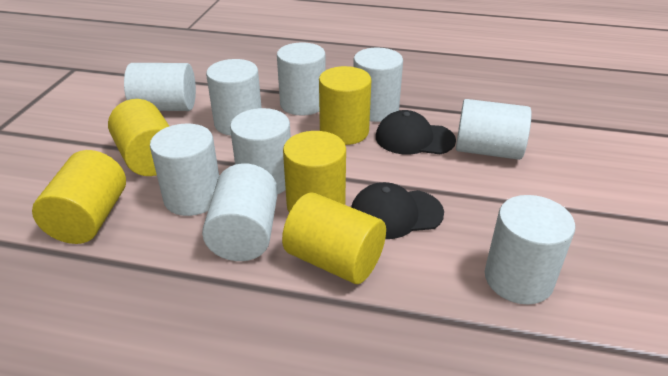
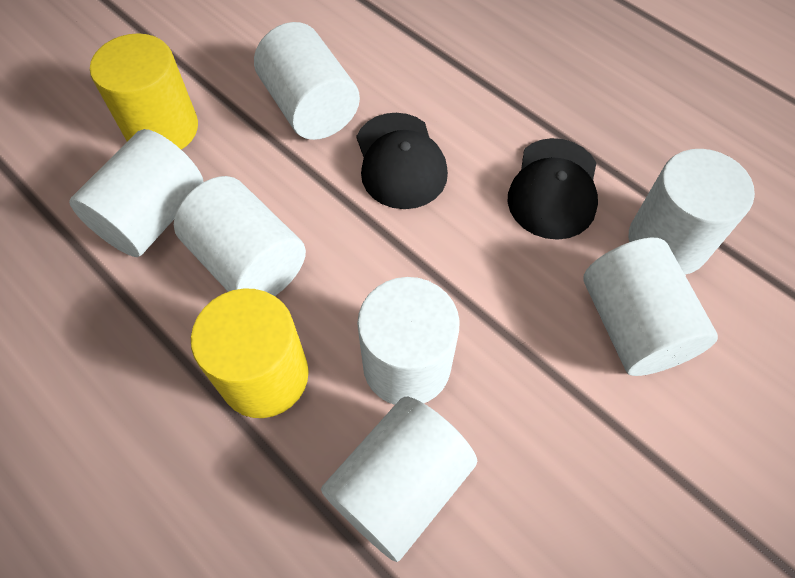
white cylinder: 9 -> 7
yellow cylinder: 5 -> 2

